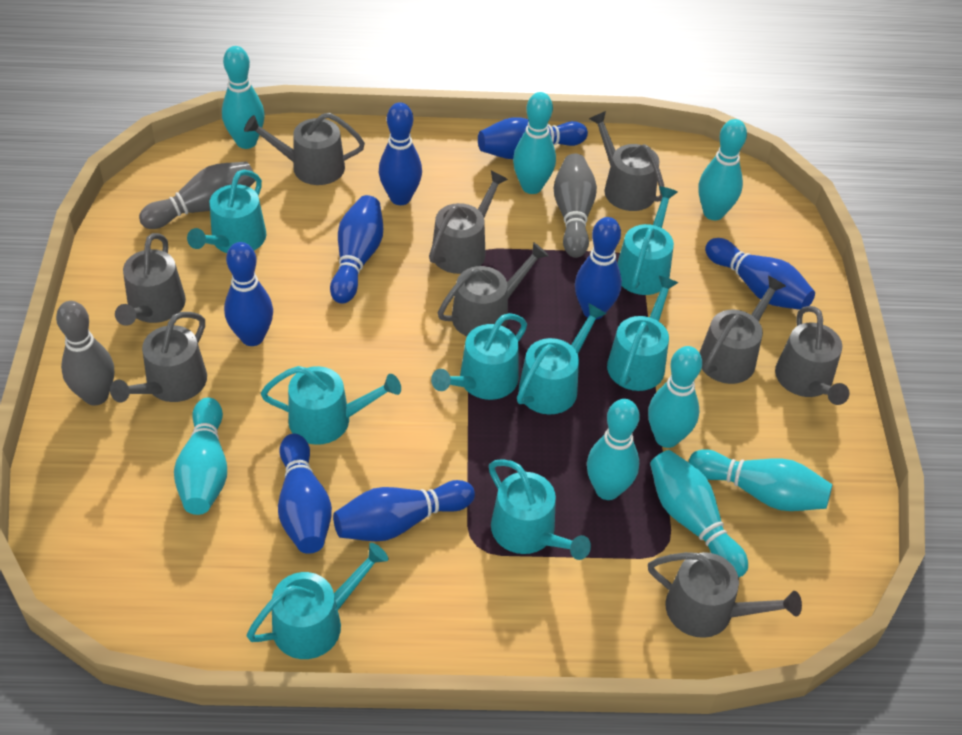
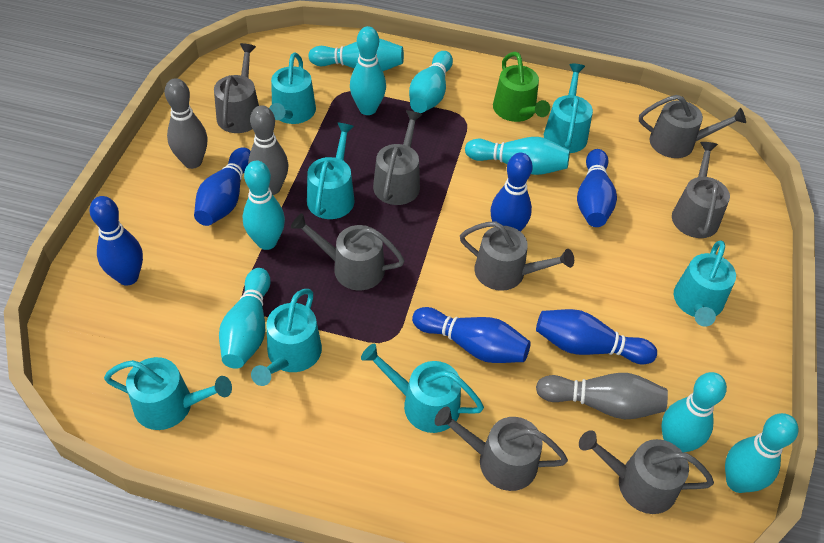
blue bowling pin: 8 -> 6
green watering can: 0 -> 1
grey watering can: 9 -> 8
turquoise watering can: 8 -> 7

